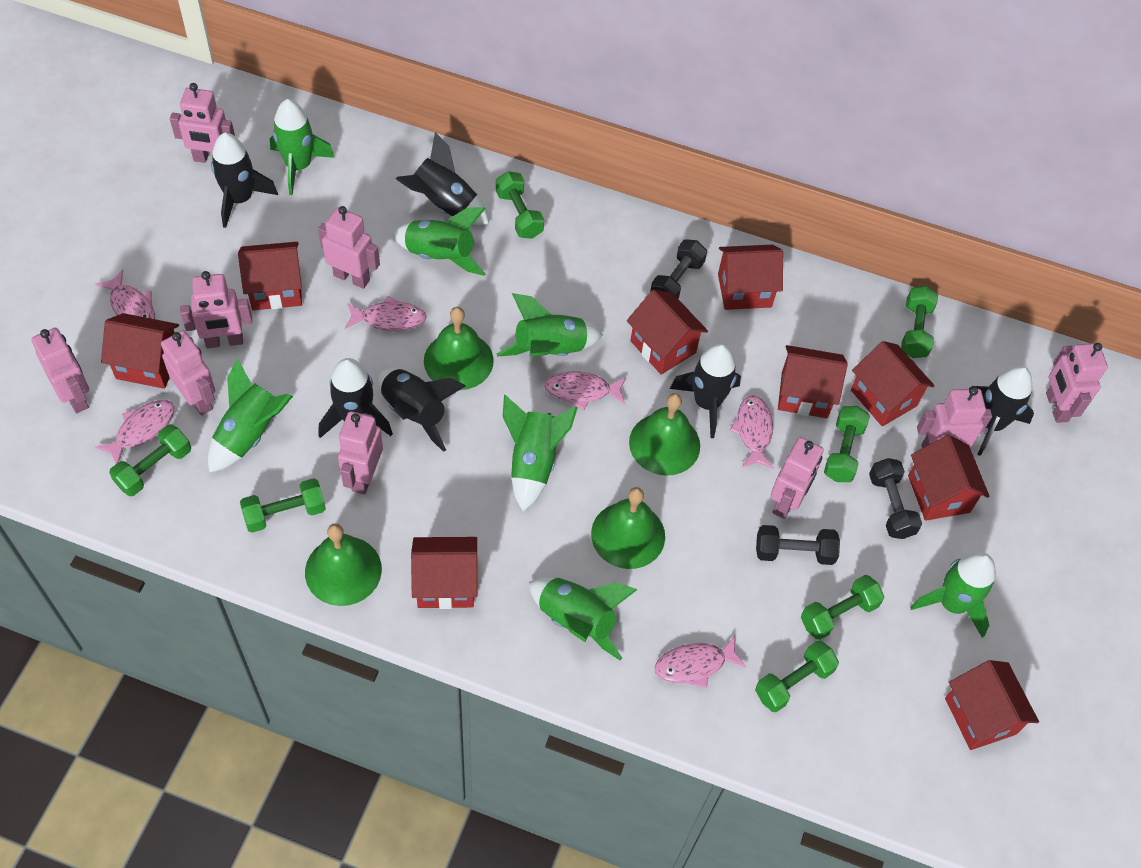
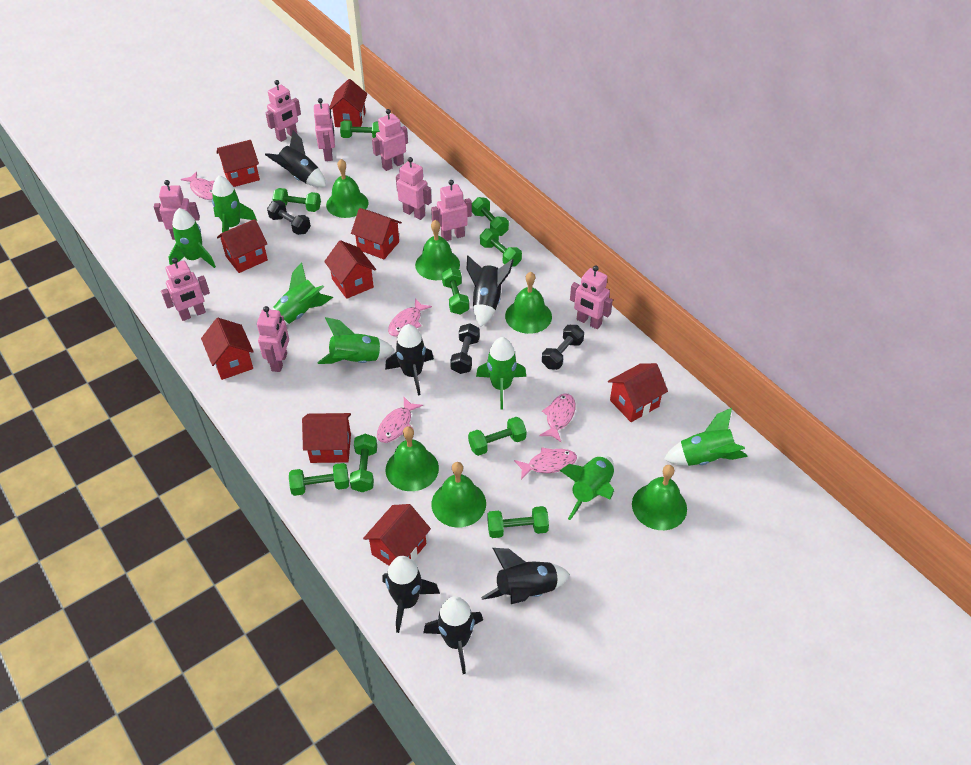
green bell: 4 -> 6
green dumbbell: 7 -> 9
pink fish: 6 -> 5

